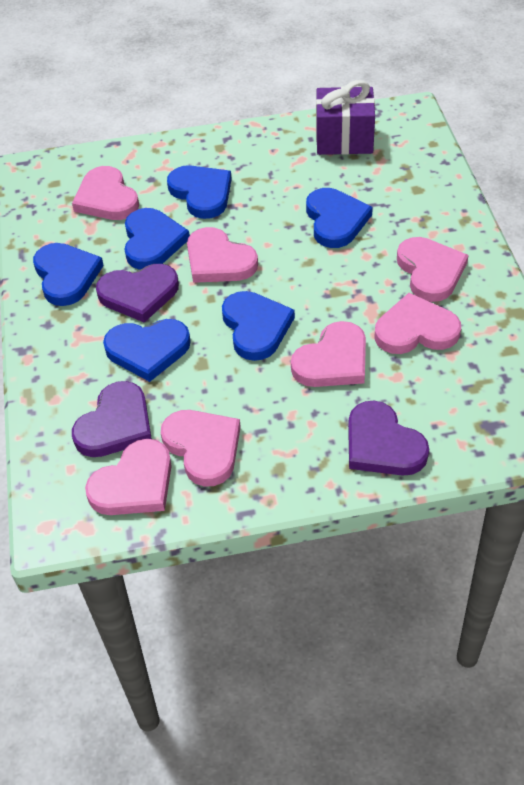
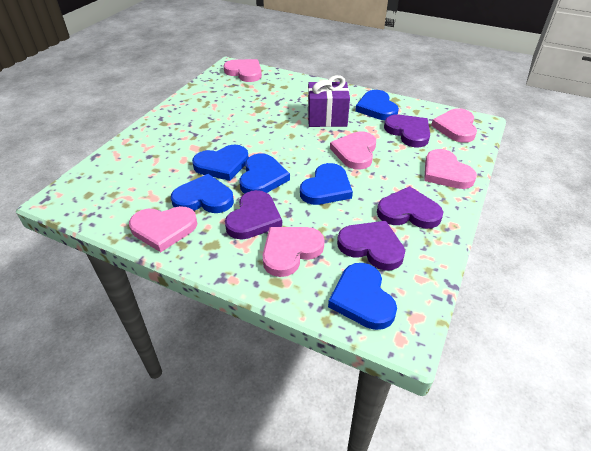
pink heart: 7 -> 6
purple heart: 3 -> 4

